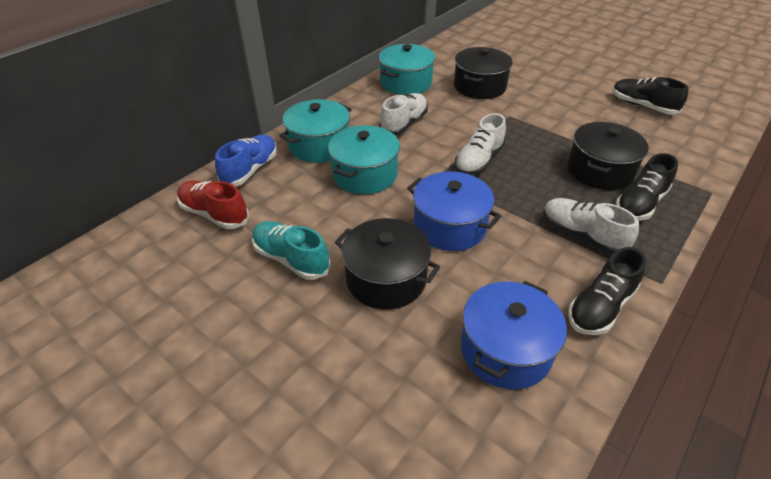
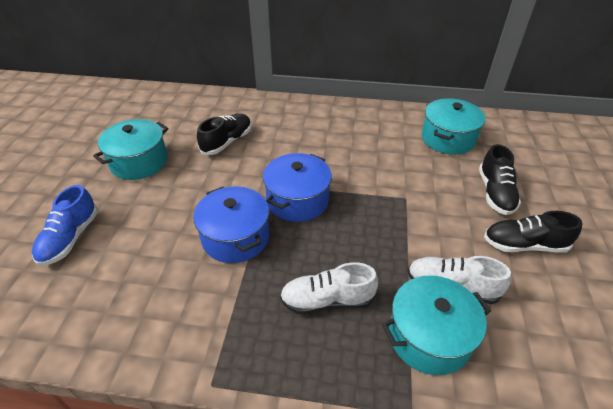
black pot: 3 -> 0
red shoe: 1 -> 0
turquoise shoe: 1 -> 0
white shoe: 3 -> 2

